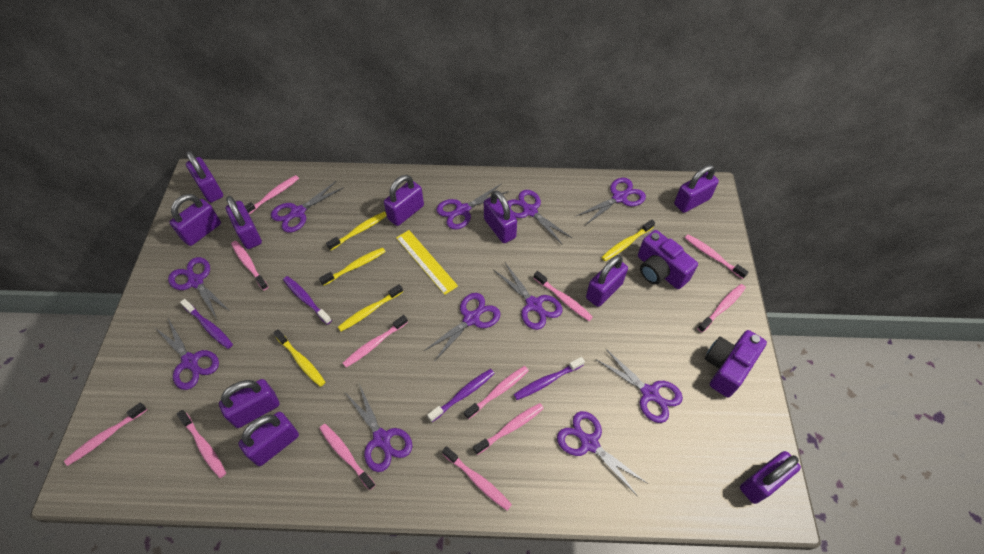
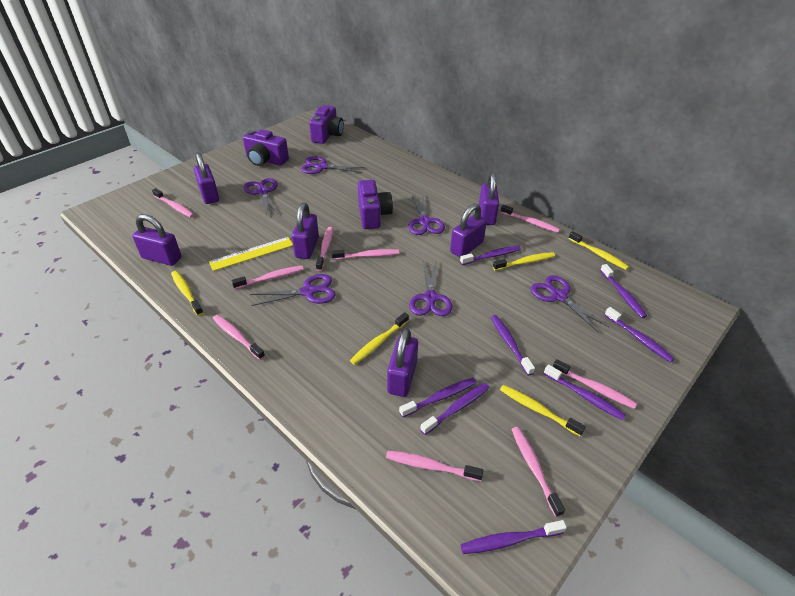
pink toothbrush: 12 -> 9
purple camera: 2 -> 3
purple padlock: 10 -> 6
purple scissors: 11 -> 6
purple toothbrush: 4 -> 8

